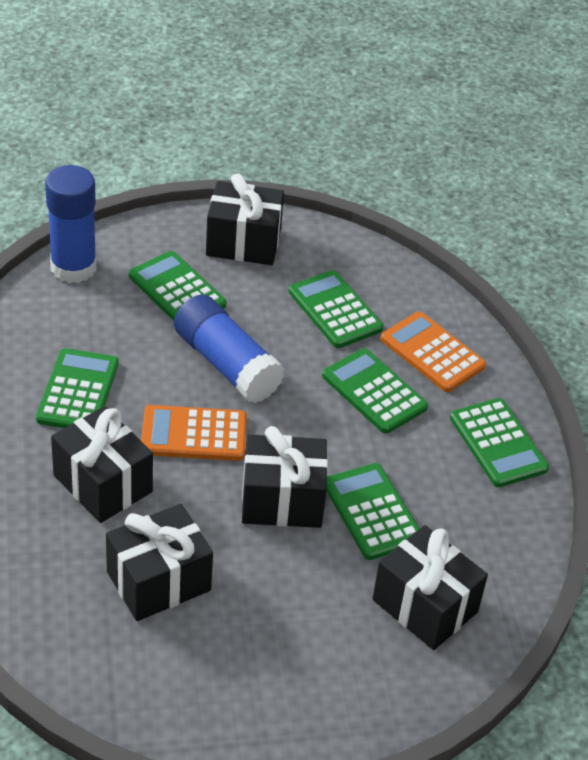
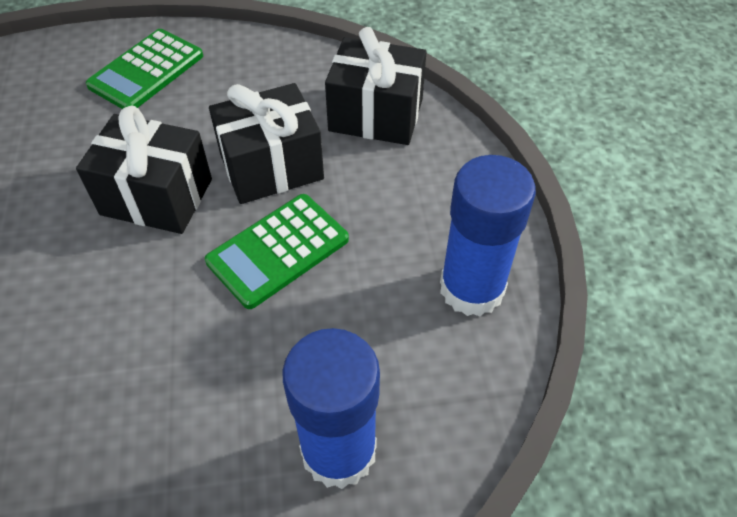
black gift: 5 -> 3
green calculator: 6 -> 2
orange calculator: 2 -> 0

